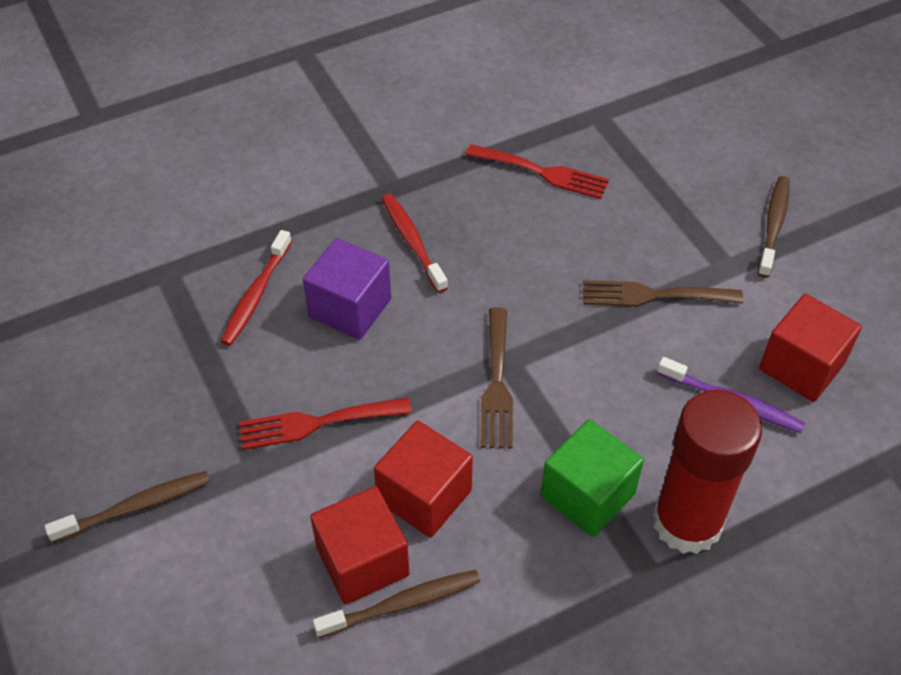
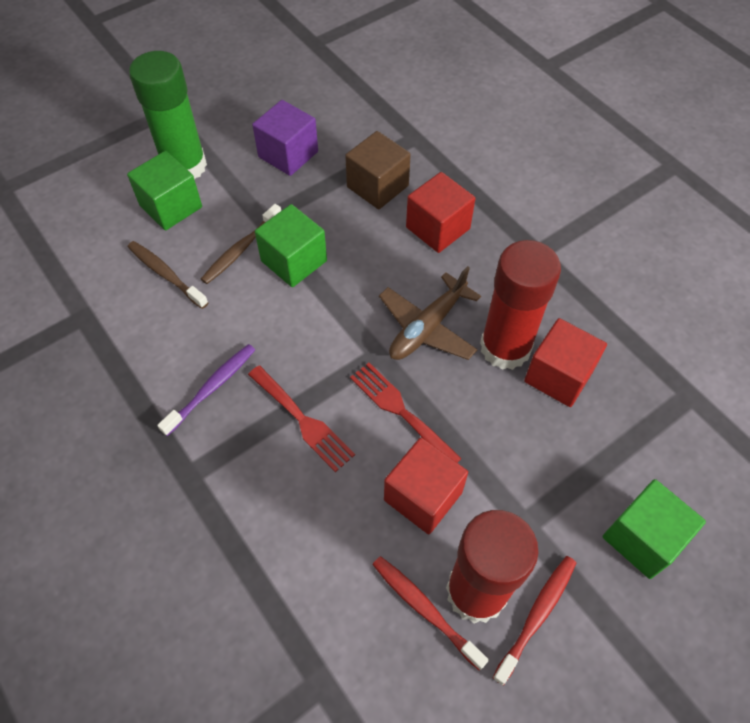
brown cube: 0 -> 1
brown fork: 2 -> 0
brown plane: 0 -> 1
brown toothbrush: 3 -> 2
green cube: 1 -> 3
green glue stick: 0 -> 1
red glue stick: 1 -> 2

